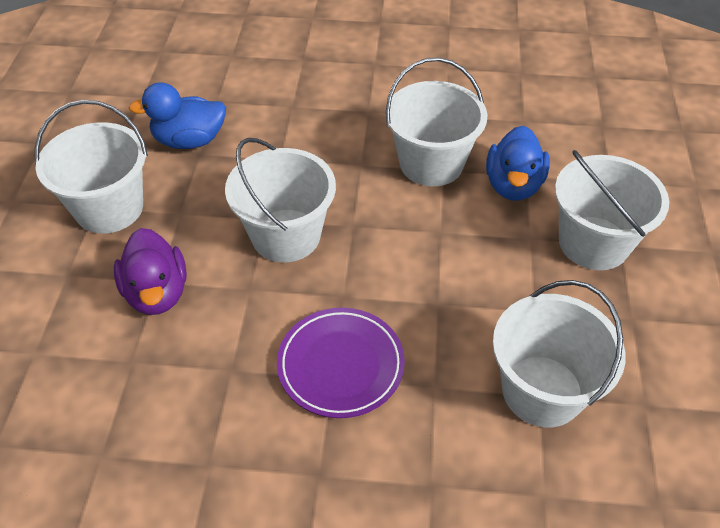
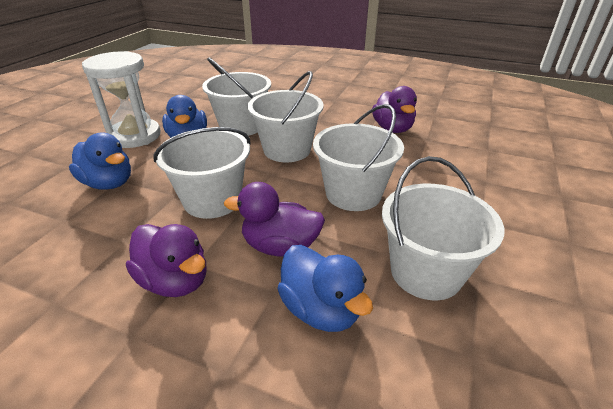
blue duck: 2 -> 3
purple duck: 1 -> 3
purple plate: 1 -> 0
white hourglass: 0 -> 1

